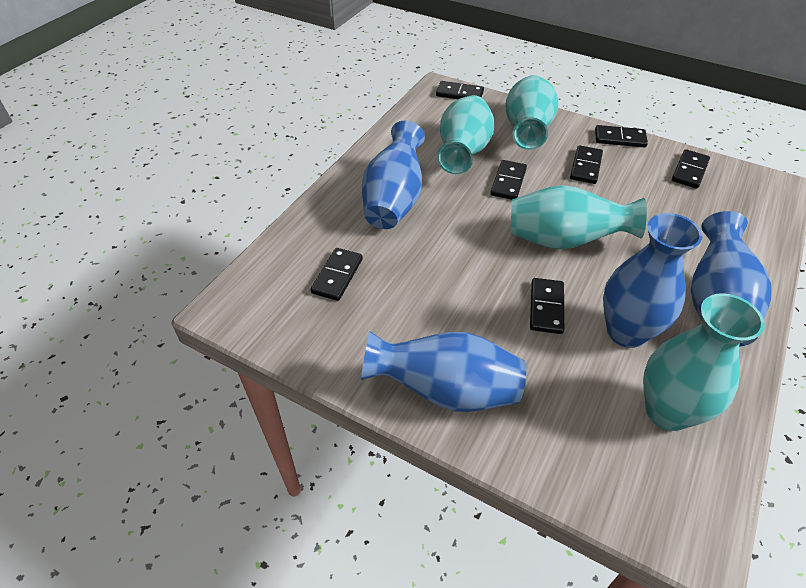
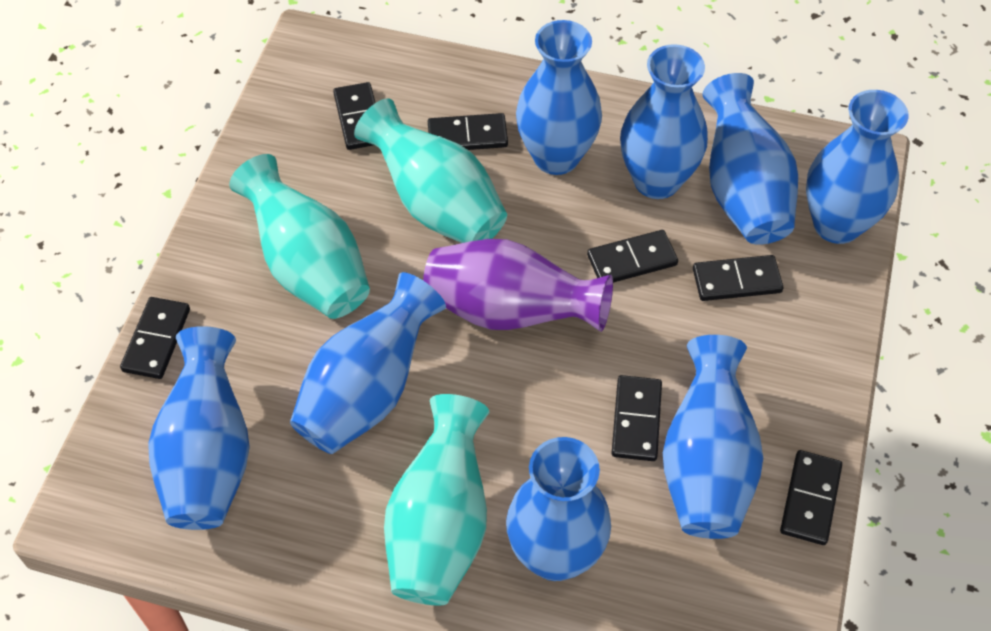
blue vase: 4 -> 8
purple vase: 0 -> 1
turquoise vase: 4 -> 3

